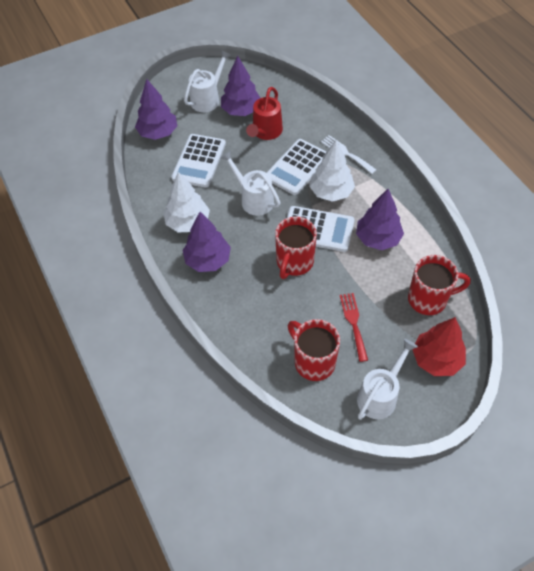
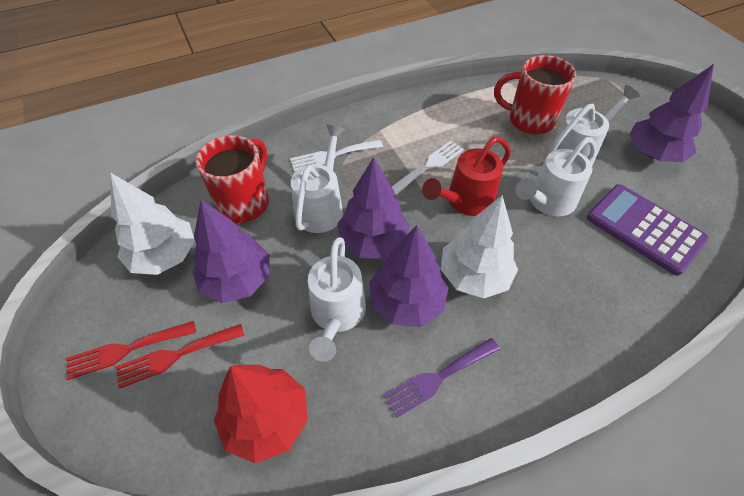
purple calculator: 0 -> 1
purple fork: 0 -> 1
red fork: 1 -> 2
red mug: 3 -> 2
white calculator: 3 -> 0
white fork: 1 -> 2
white watering can: 3 -> 4

